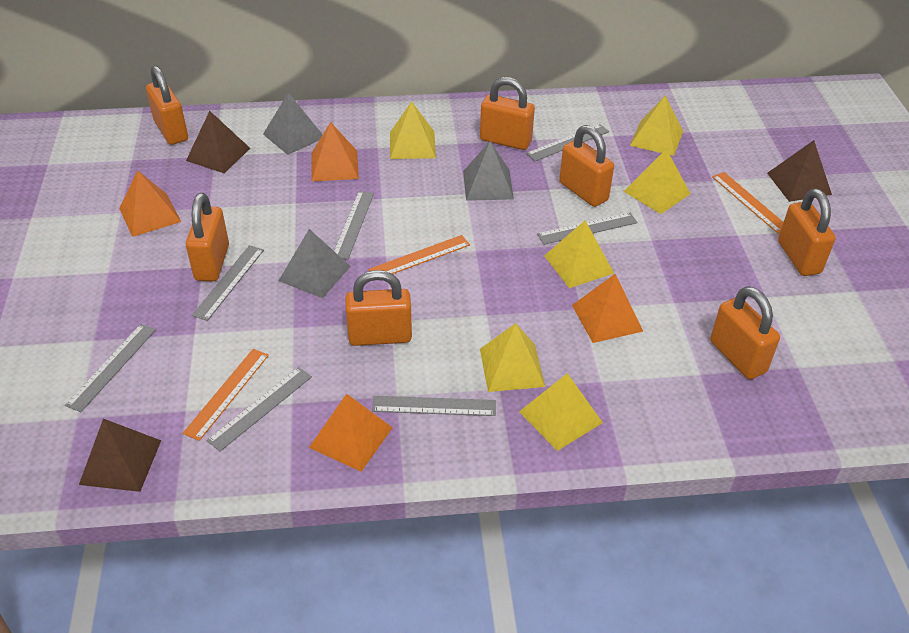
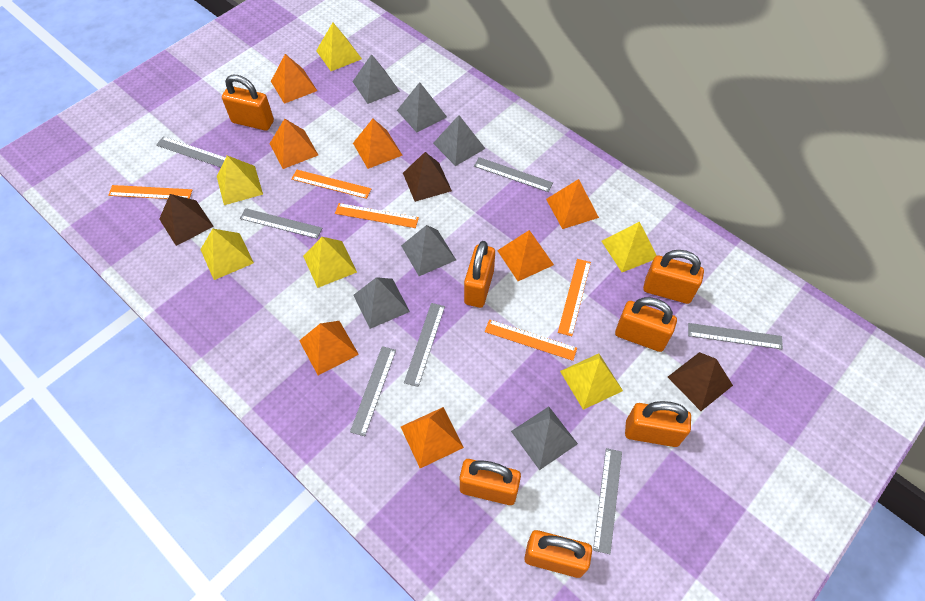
grey pyramid: 3 -> 6
orange pyramid: 4 -> 7
orange ruler: 3 -> 5

